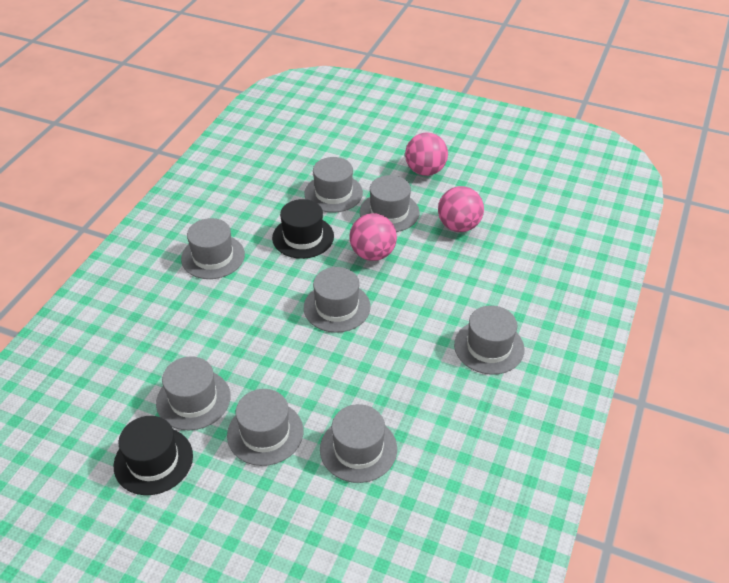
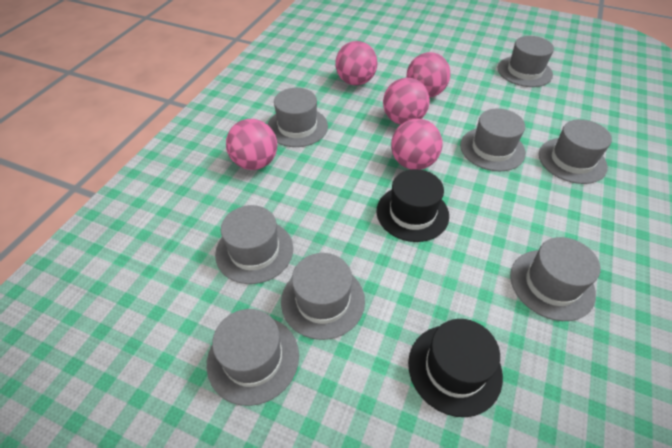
pink ball: 3 -> 5

